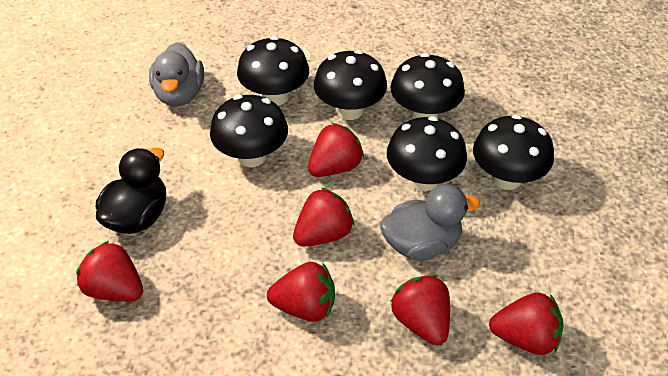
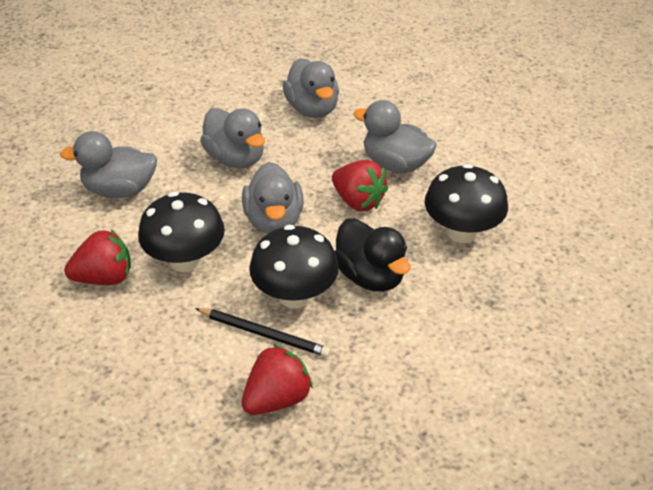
black mushroom: 6 -> 3
black pencil: 0 -> 1
grey duck: 2 -> 5
red strawberry: 6 -> 3

